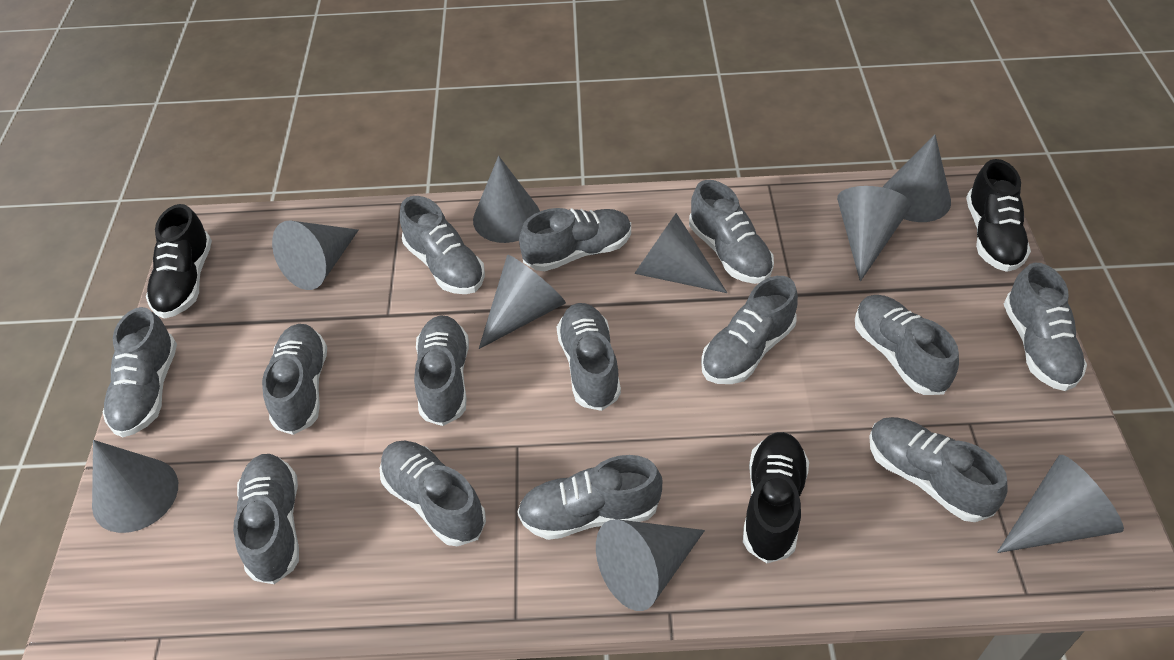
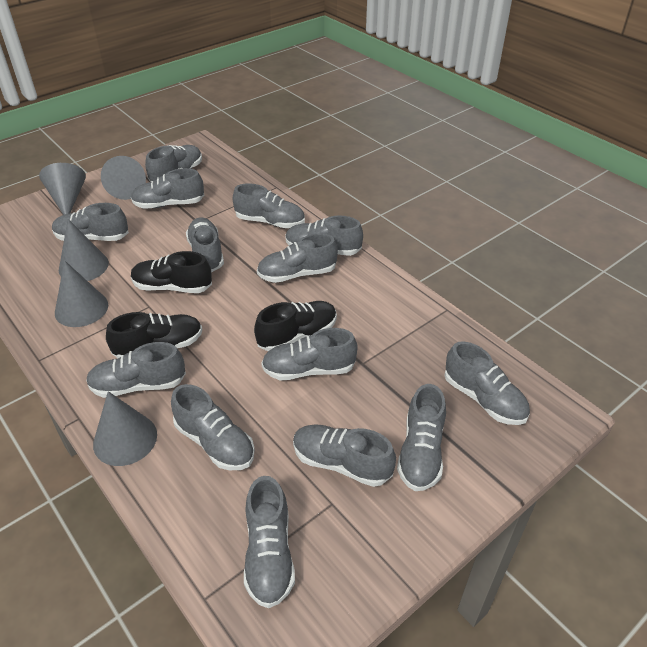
grey cone: 9 -> 5

